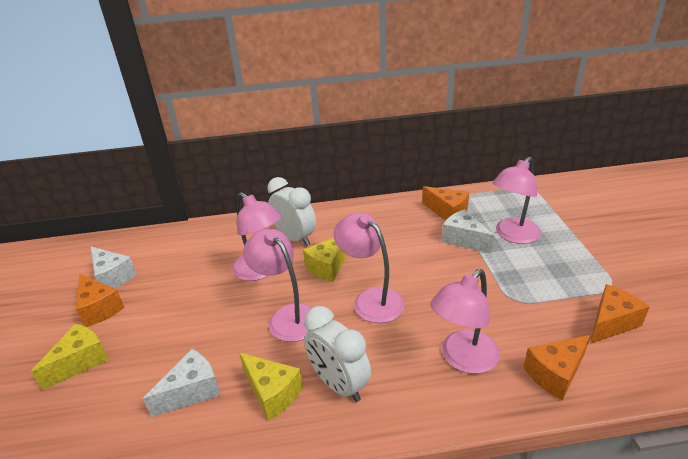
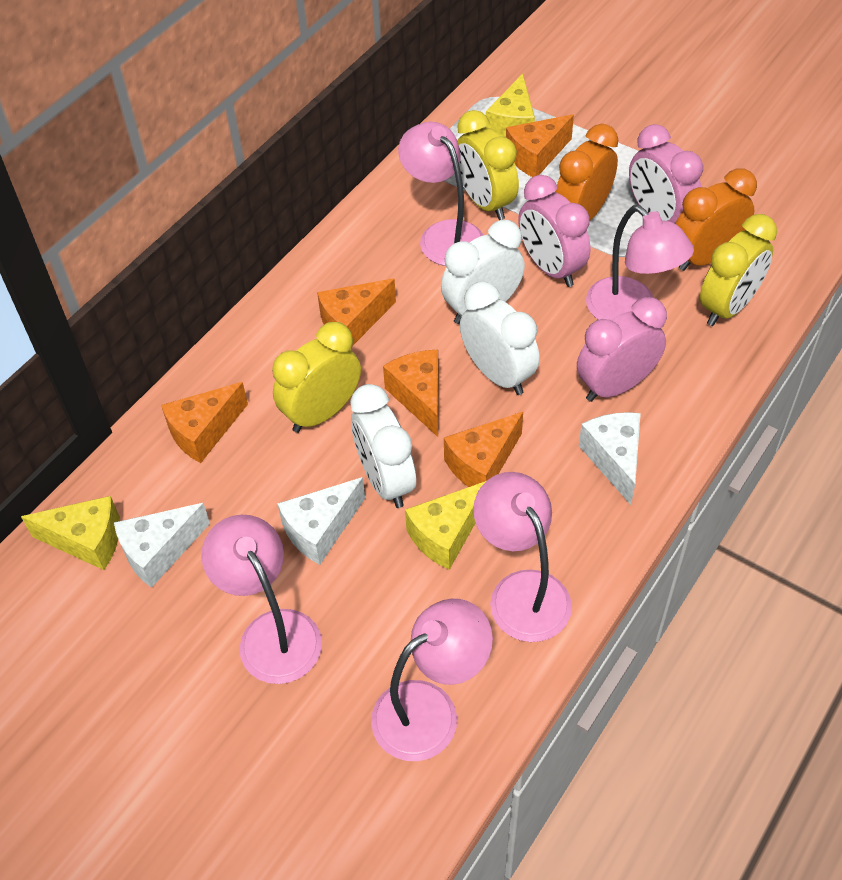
orange cheese: 4 -> 5
orange clock: 0 -> 2
pink clock: 0 -> 3
white clock: 2 -> 3
yellow clock: 0 -> 3

